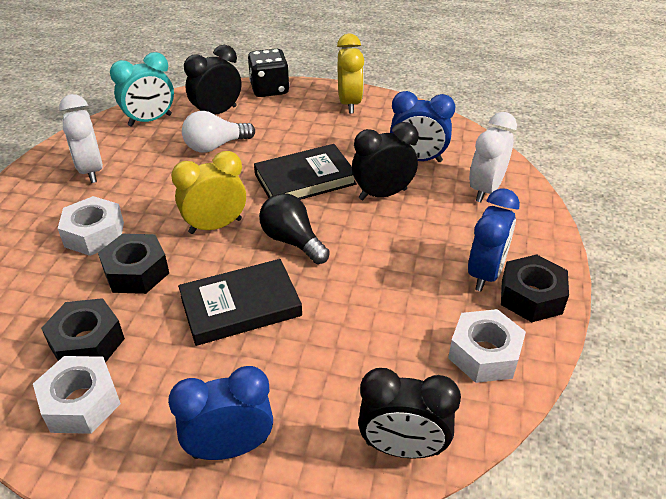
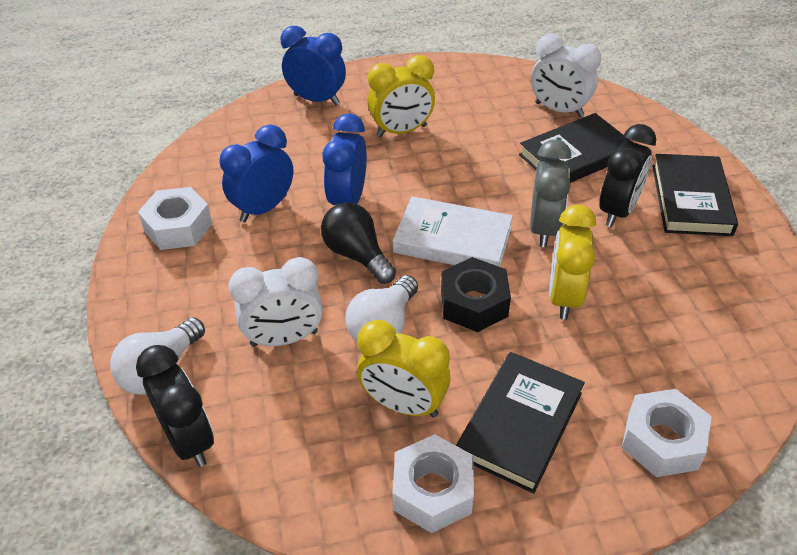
black book: 2 -> 3
black clock: 3 -> 2
black dice: 1 -> 0
black nut: 3 -> 1
grey clock: 0 -> 1
turquoise clock: 1 -> 0
white book: 0 -> 1
white light bulb: 1 -> 2
yellow clock: 2 -> 3

